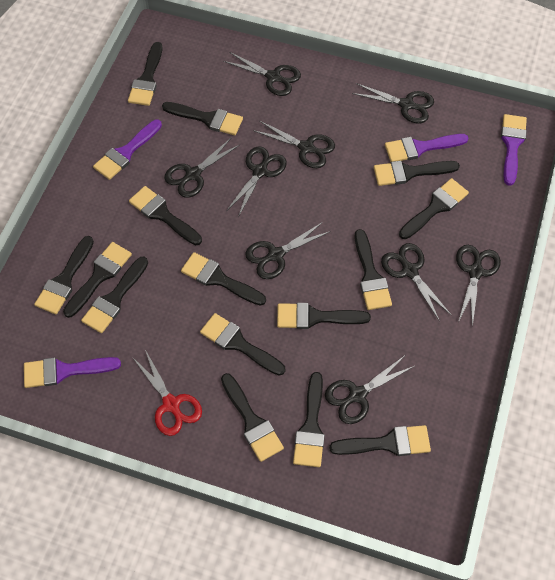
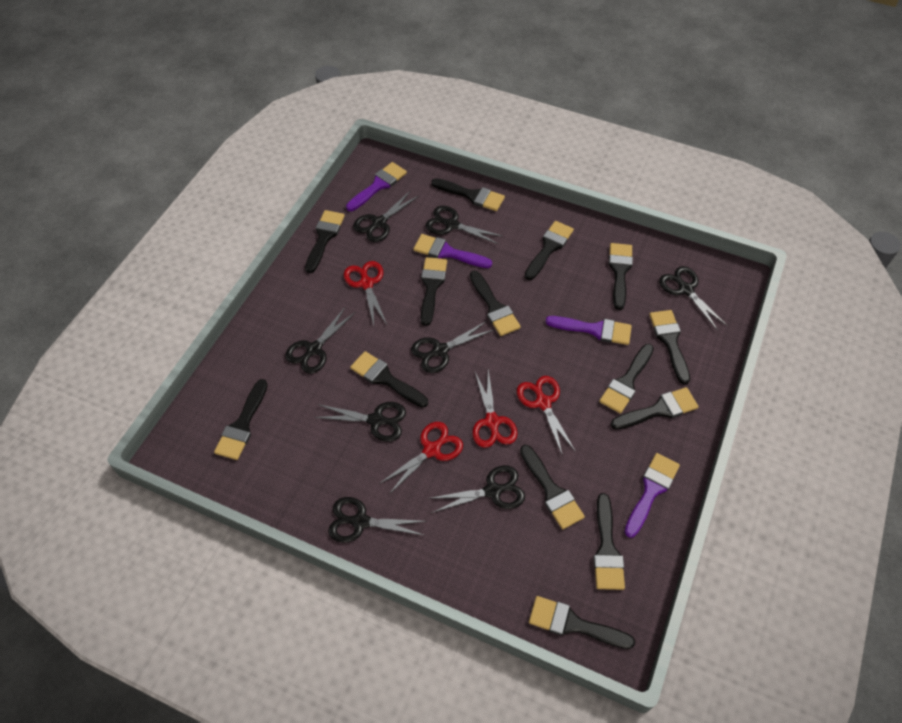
black brush: 15 -> 14
black scissors: 9 -> 8
red scissors: 1 -> 4

